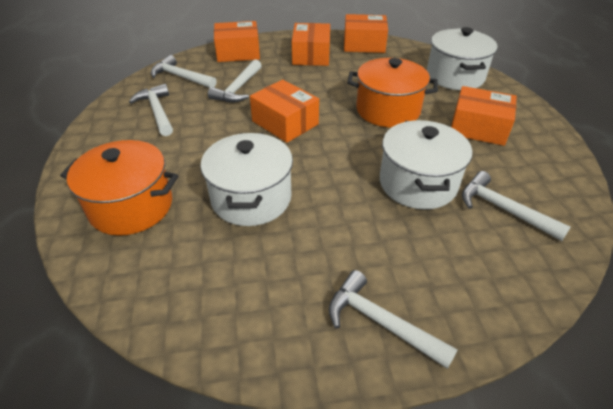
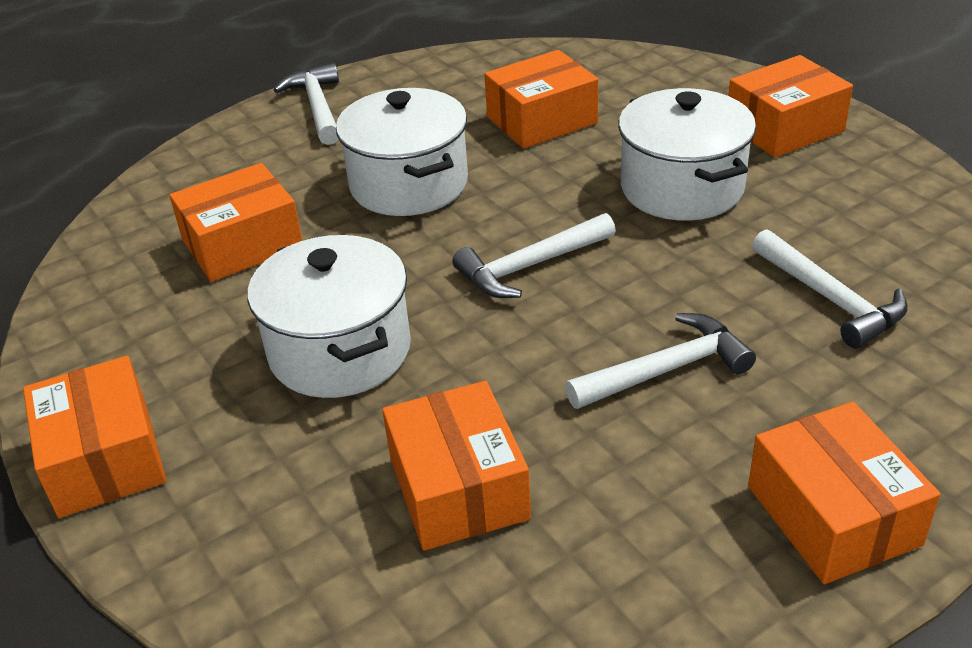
orange box: 5 -> 6
orange pot: 2 -> 0
white hammer: 5 -> 4

